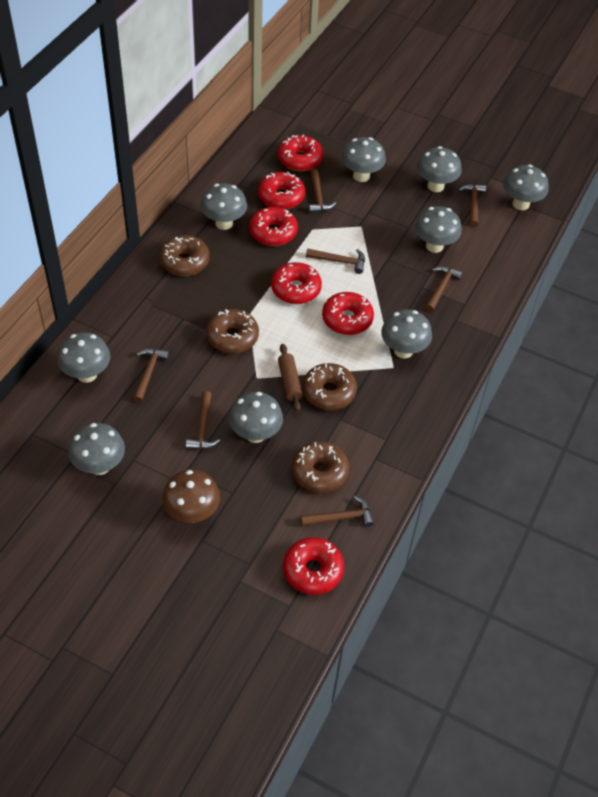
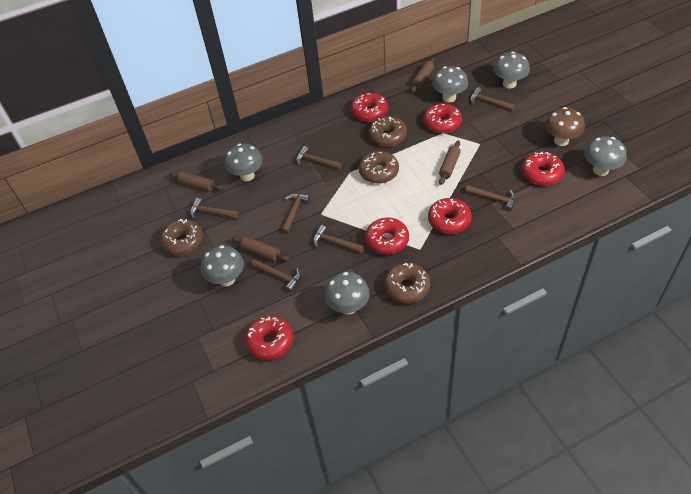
brown rolling pin: 1 -> 4
grey mushroom: 9 -> 6

